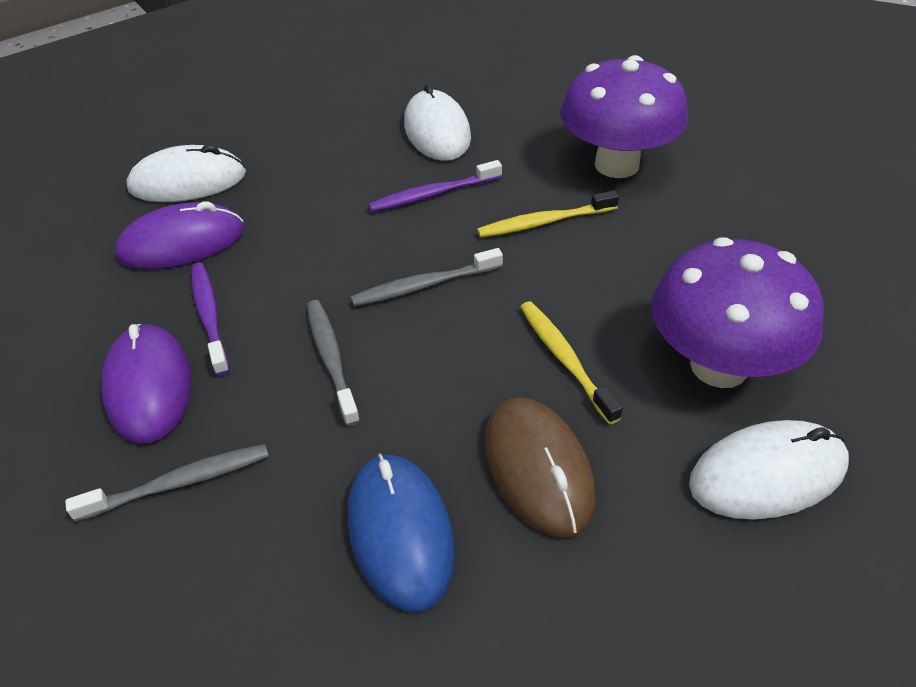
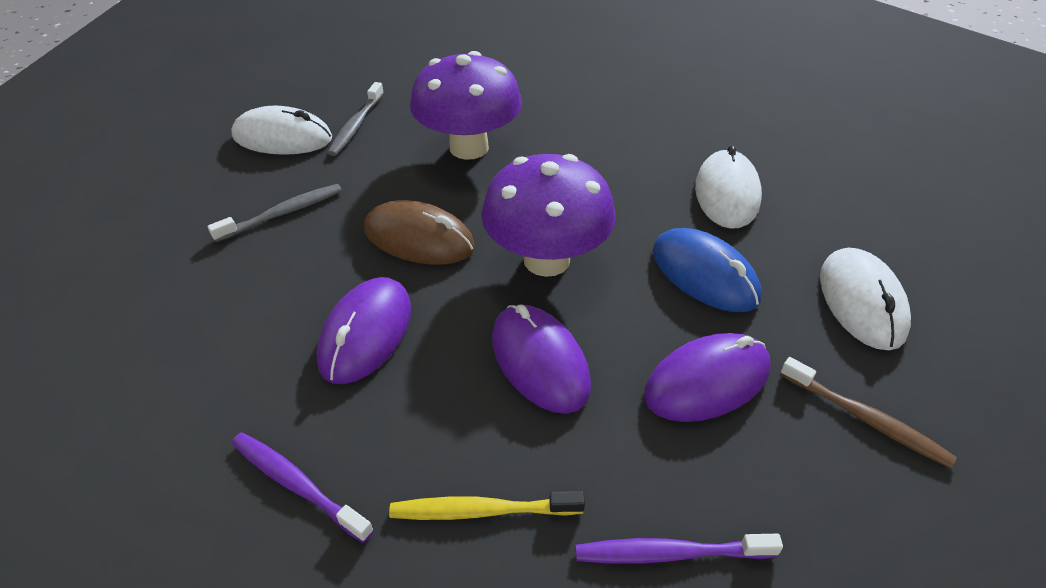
brown toothbrush: 0 -> 1
grey toothbrush: 3 -> 2
purple mouse: 2 -> 3
yellow toothbrush: 2 -> 1

